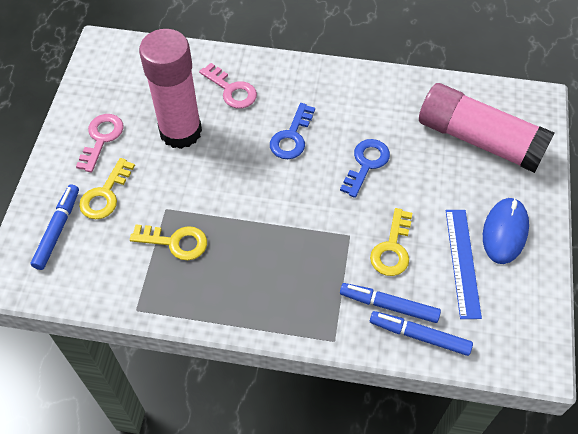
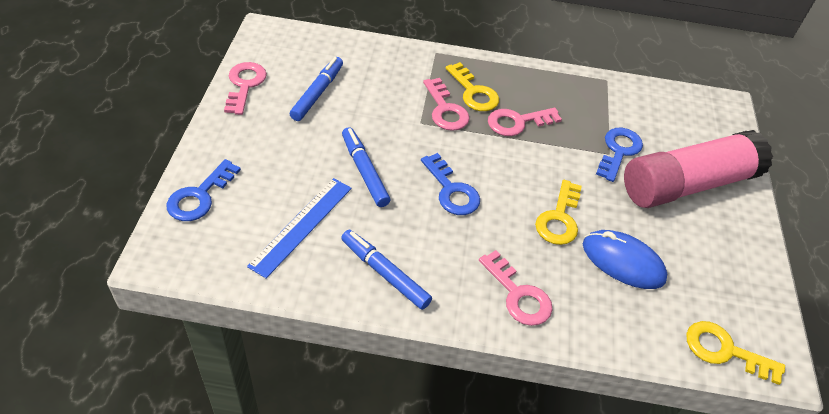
blue key: 2 -> 3
pink glue stick: 2 -> 1
pink key: 2 -> 4

